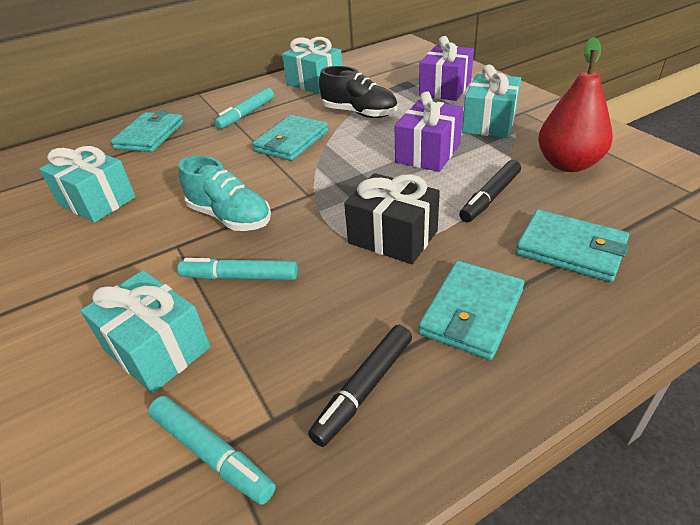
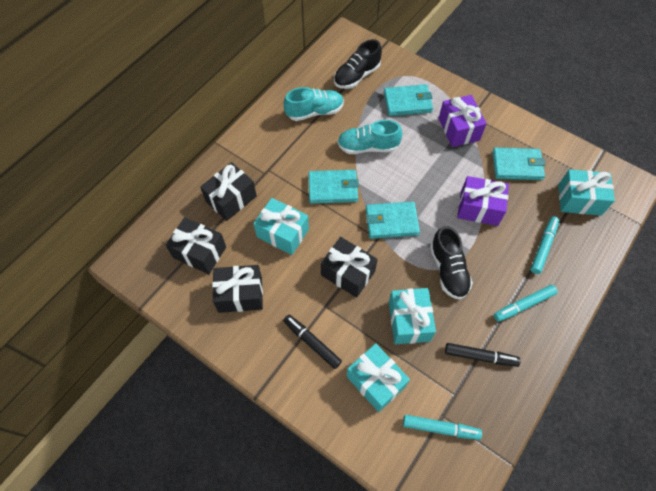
black gift: 1 -> 4
black shoe: 1 -> 2
red pear: 1 -> 0
turquoise shoe: 1 -> 2

